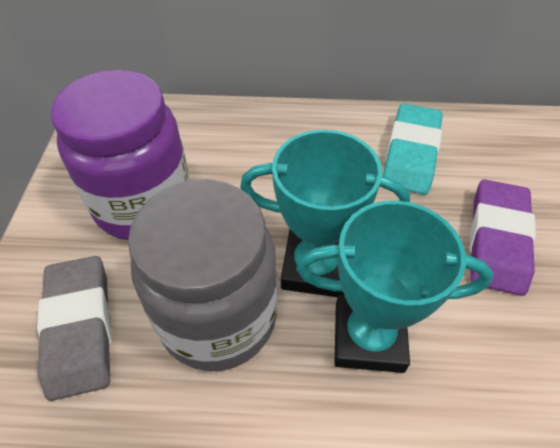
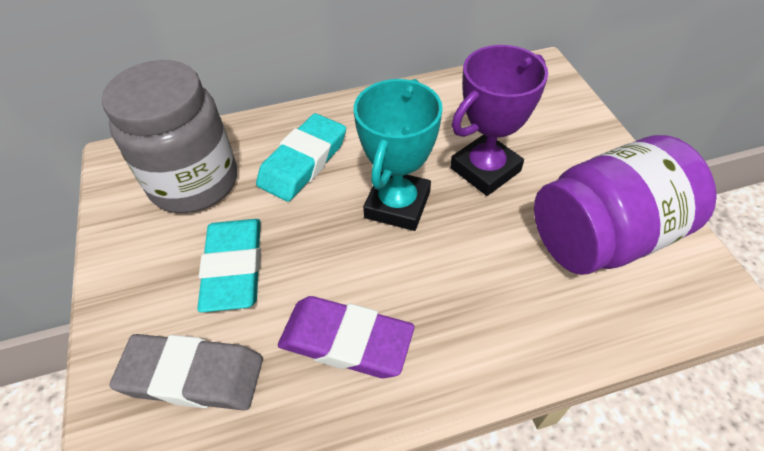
purple trophy: 0 -> 1
turquoise eraser: 1 -> 2
turquoise trophy: 2 -> 1

